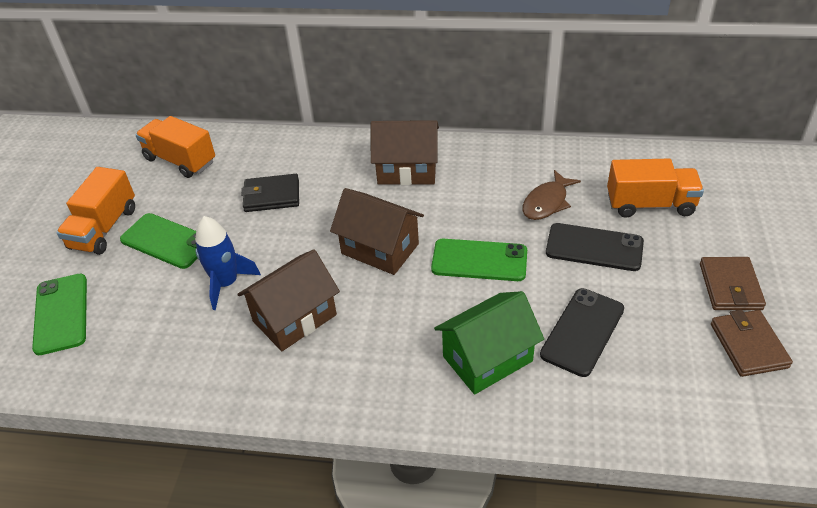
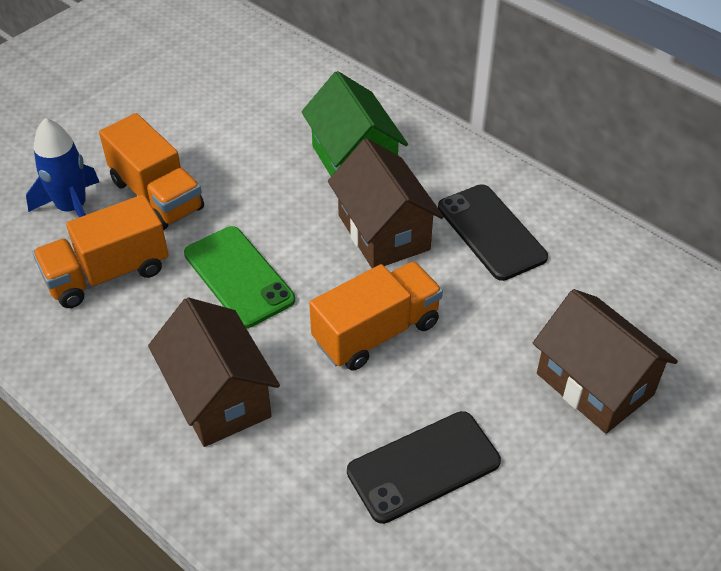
black wallet: 1 -> 0
brown fish: 1 -> 0
brown wallet: 2 -> 0
green phone: 3 -> 1

